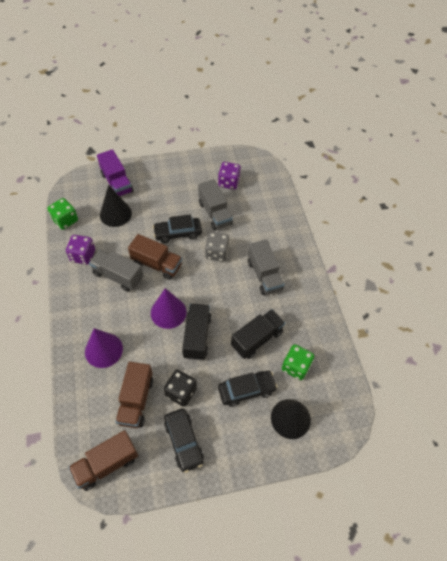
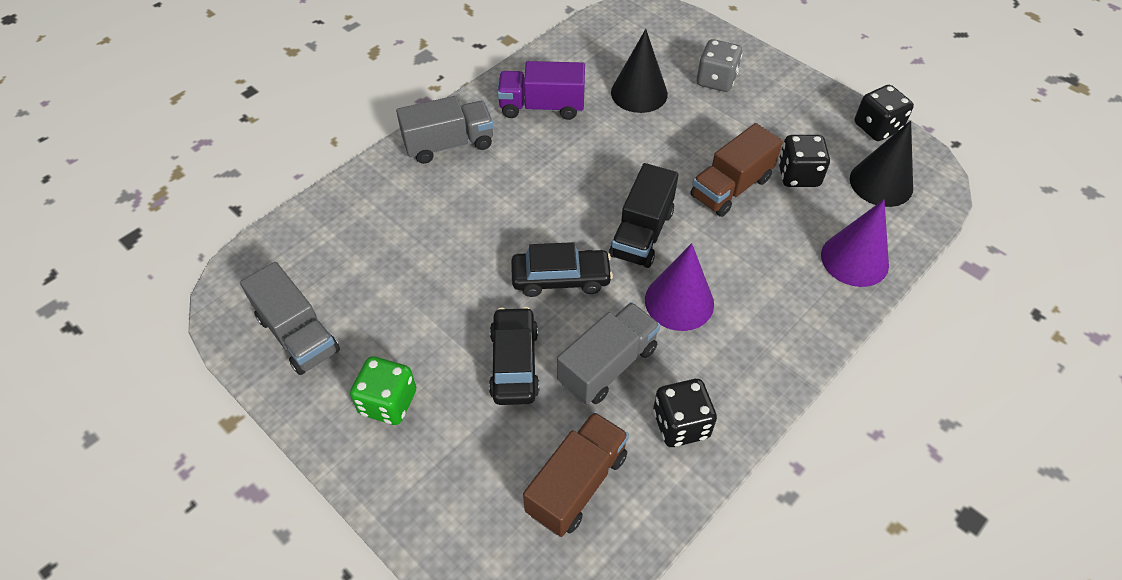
black car: 3 -> 2
black dice: 1 -> 3
black truck: 2 -> 1
brown truck: 3 -> 2
green dice: 2 -> 1
purple dice: 2 -> 0

